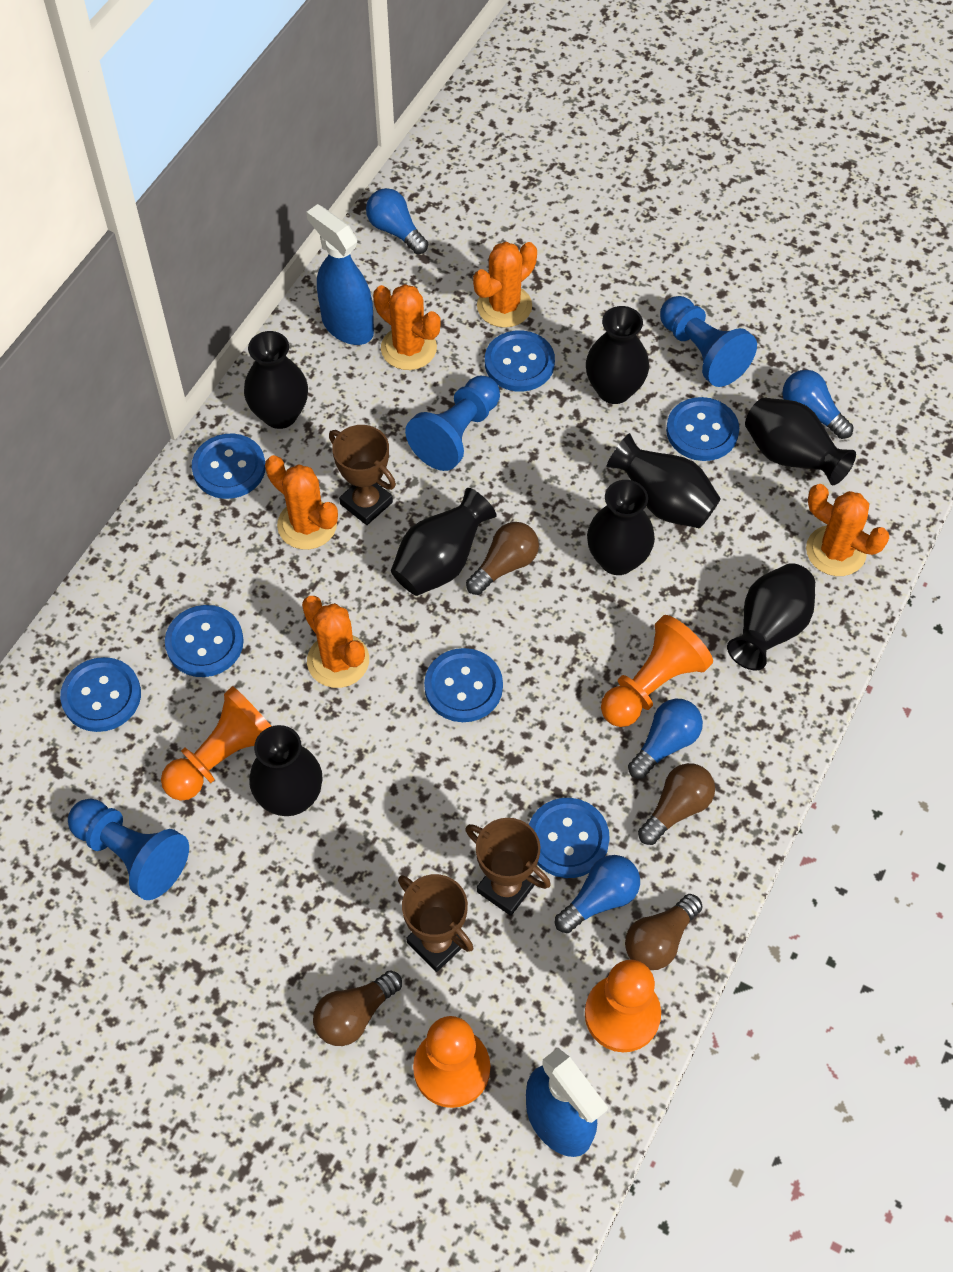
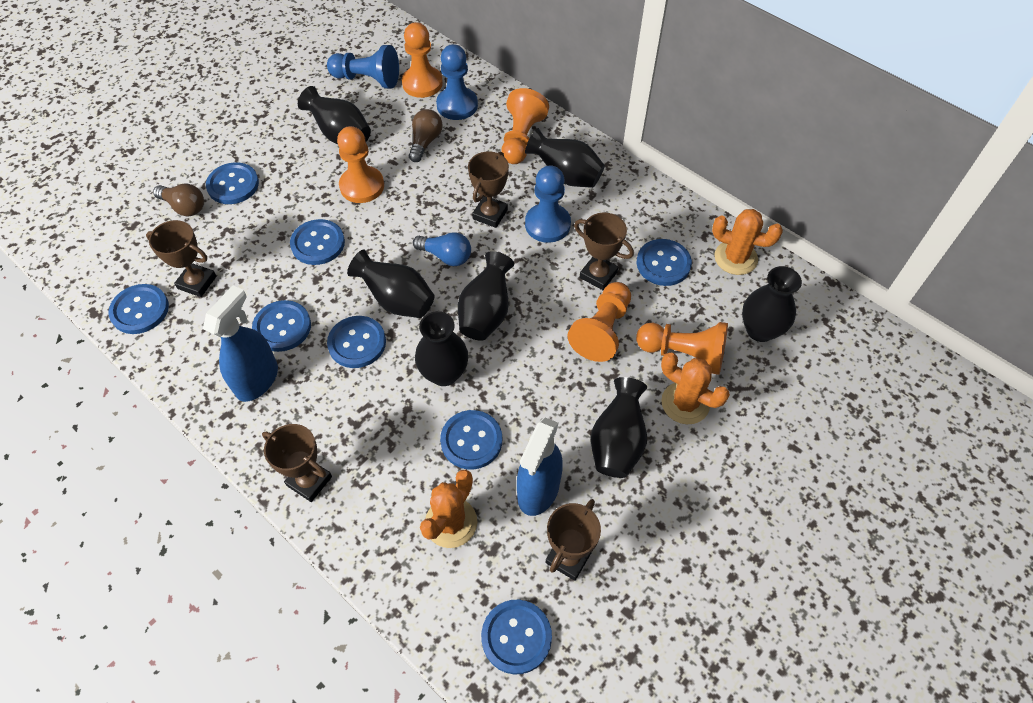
black vase: 8 -> 7
blue button: 7 -> 8
blue light bulb: 4 -> 1
brown light bulb: 4 -> 2
brown trophy: 3 -> 5
orange cactus: 5 -> 3
orange pawn: 4 -> 5

